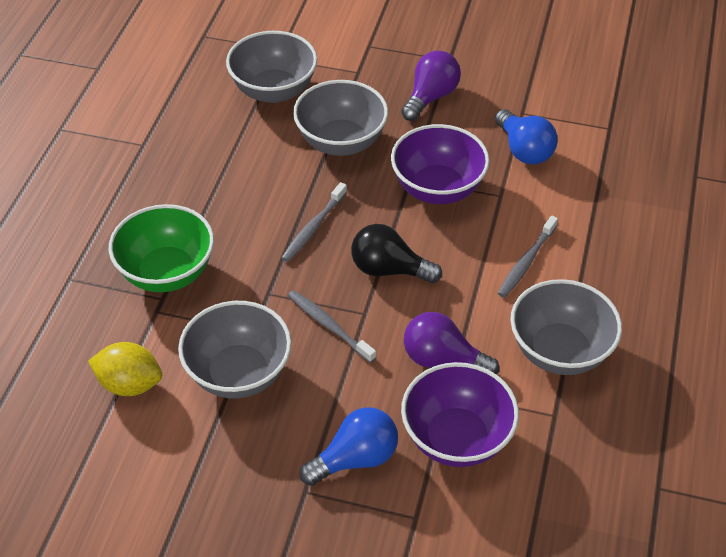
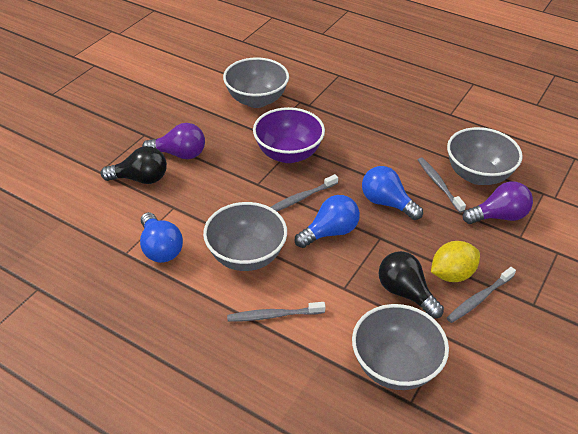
black light bulb: 1 -> 2
blue light bulb: 2 -> 3
green bowl: 1 -> 0
grey toothbrush: 3 -> 4
purple bowl: 2 -> 1

